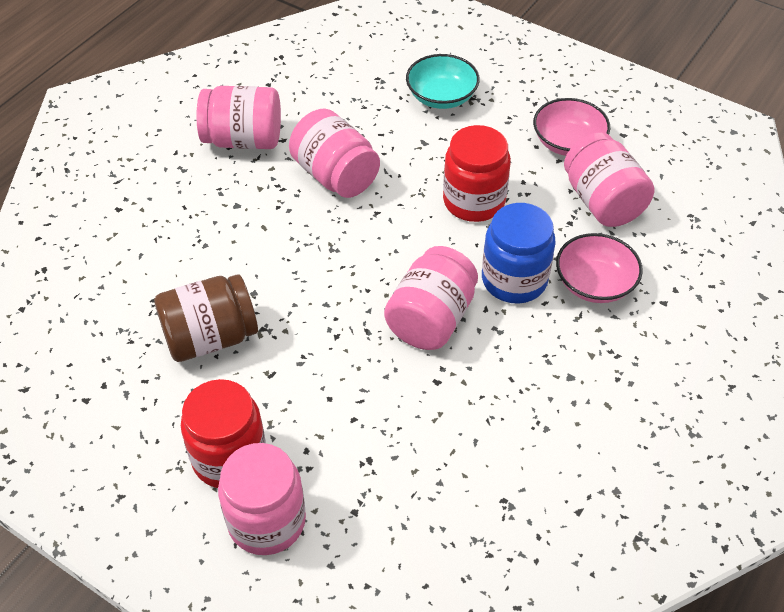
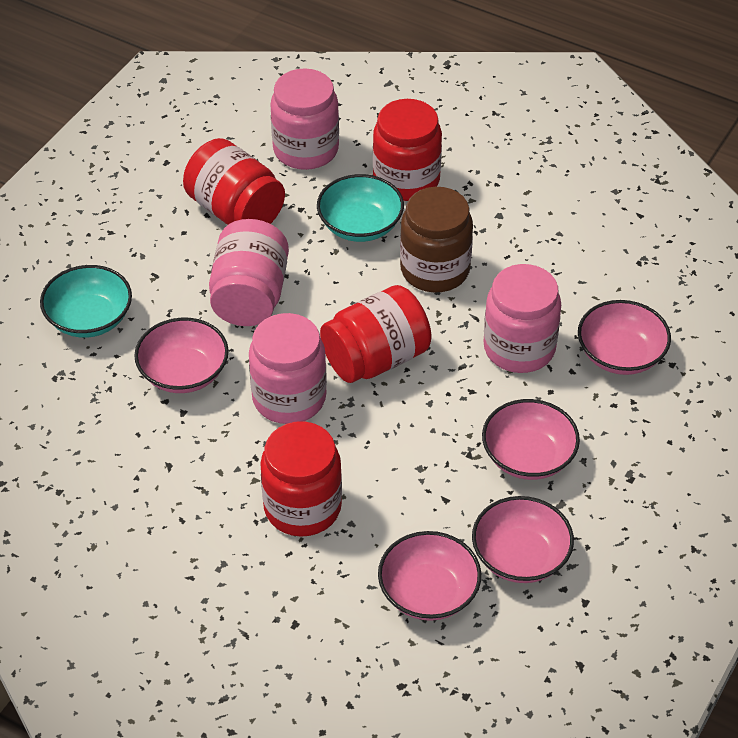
blue jar: 1 -> 0
pink bowl: 2 -> 5
pink jar: 5 -> 4
red jar: 2 -> 4
turquoise bowl: 1 -> 2

